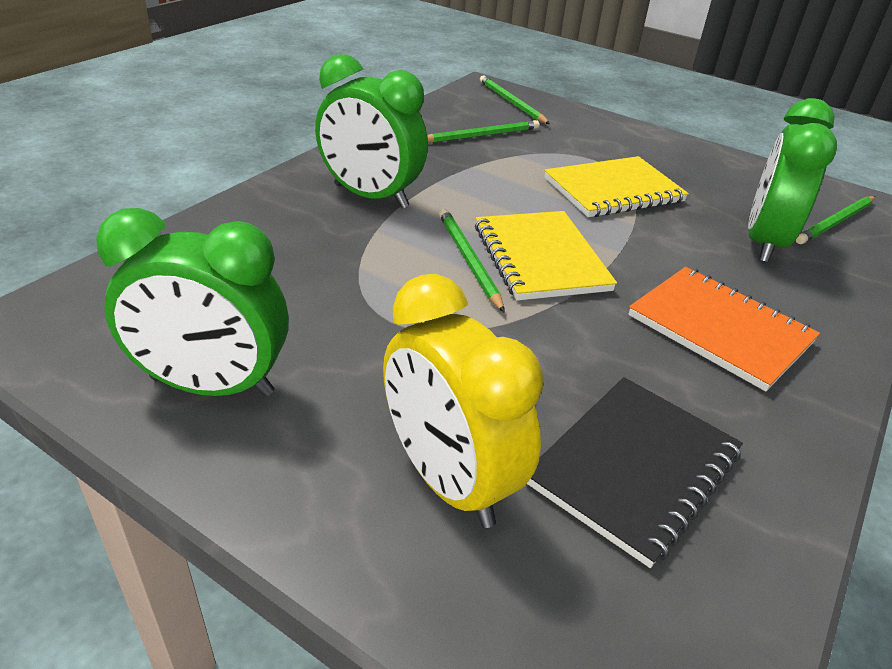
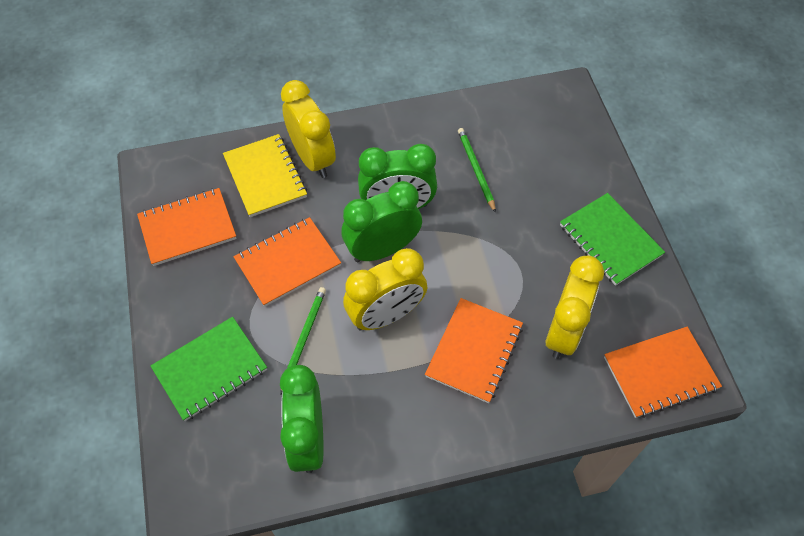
black notebook: 1 -> 0
green notebook: 0 -> 2
green pencil: 4 -> 2
orange notebook: 1 -> 4
yellow clock: 1 -> 3
yellow notebook: 2 -> 1

